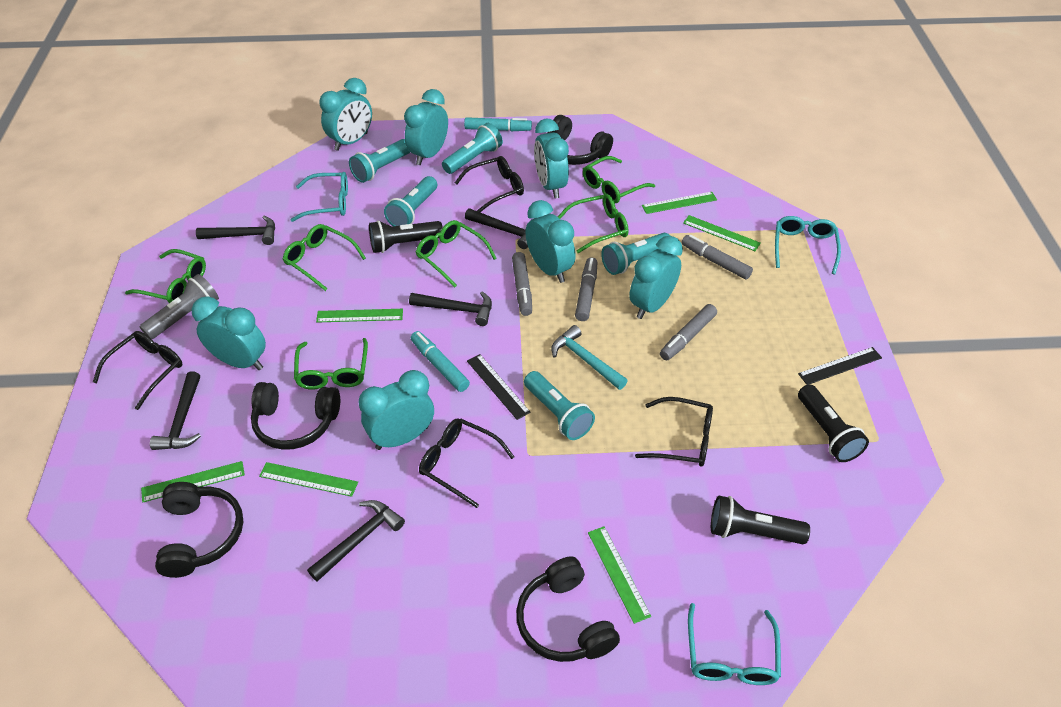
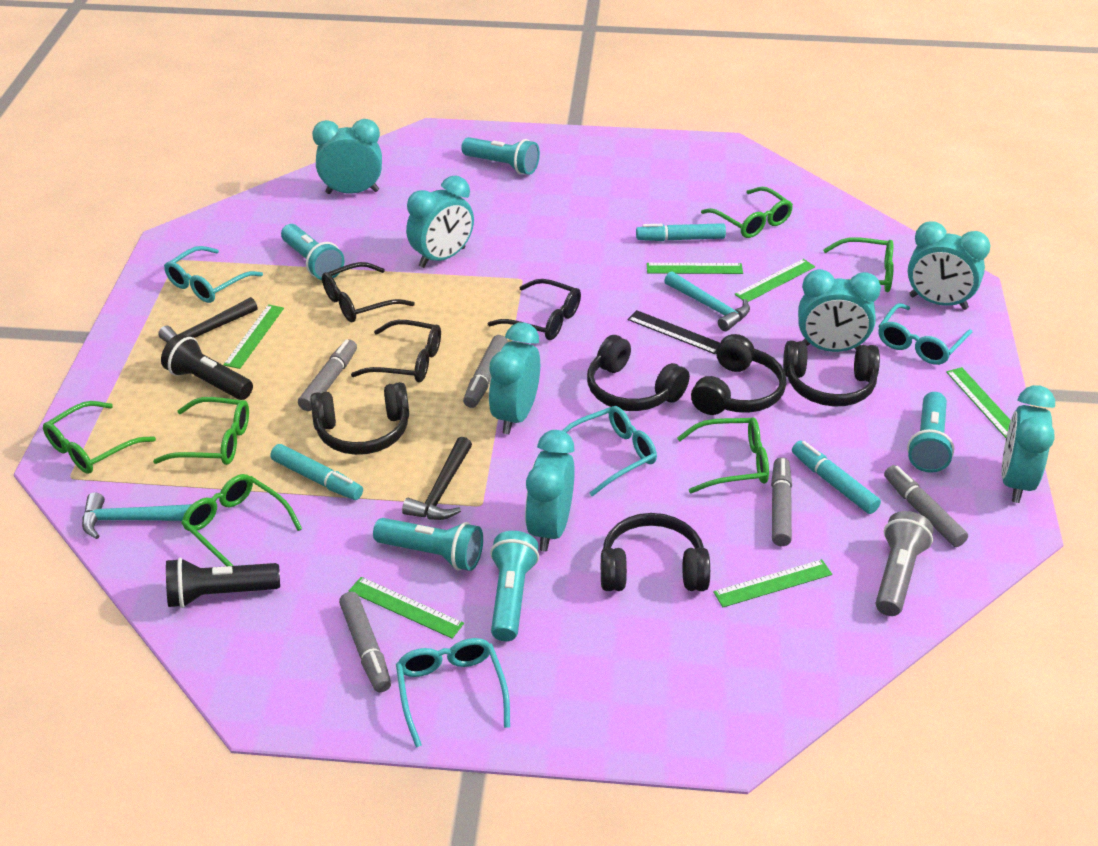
black flashlight: 3 -> 2
black glasses: 4 -> 3
black hammer: 5 -> 2
black headphones: 4 -> 5
black ruler: 2 -> 1
grey marker: 4 -> 5
turquoise glasses: 3 -> 4
turquoise hammer: 1 -> 2
turquoise marker: 2 -> 3

